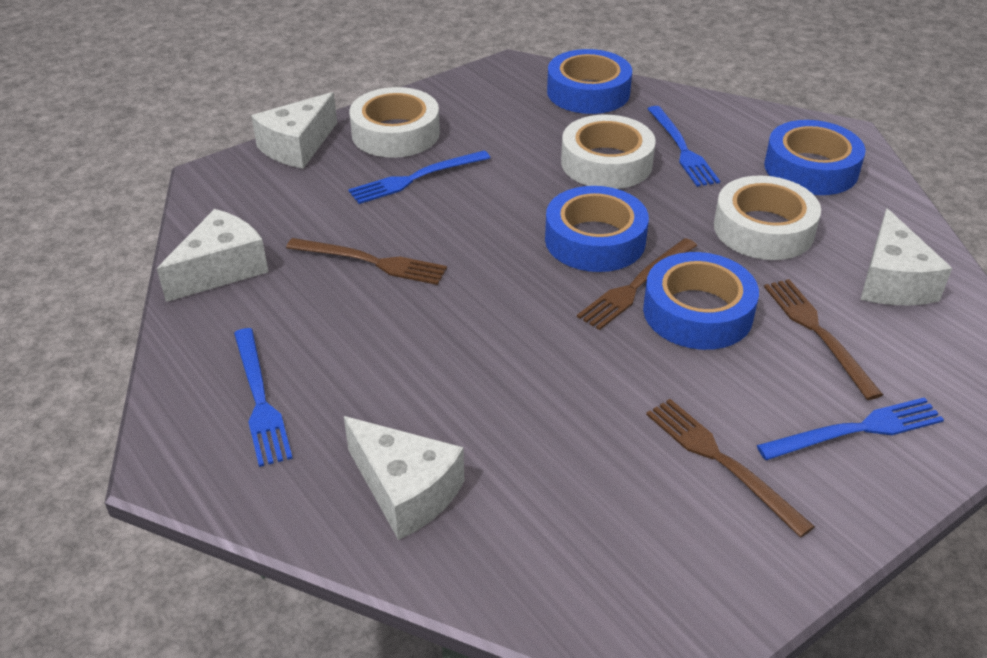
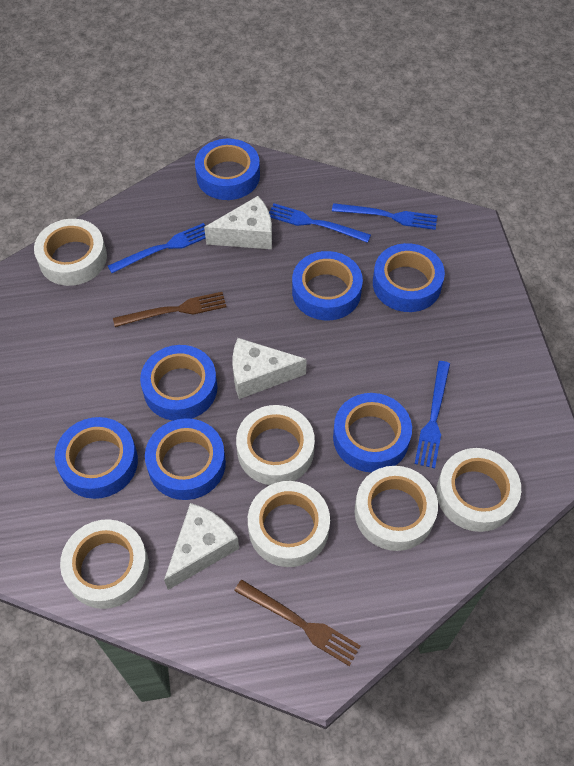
blue tape: 4 -> 7
brown fork: 4 -> 2
white cheese: 4 -> 3
white tape: 3 -> 6

